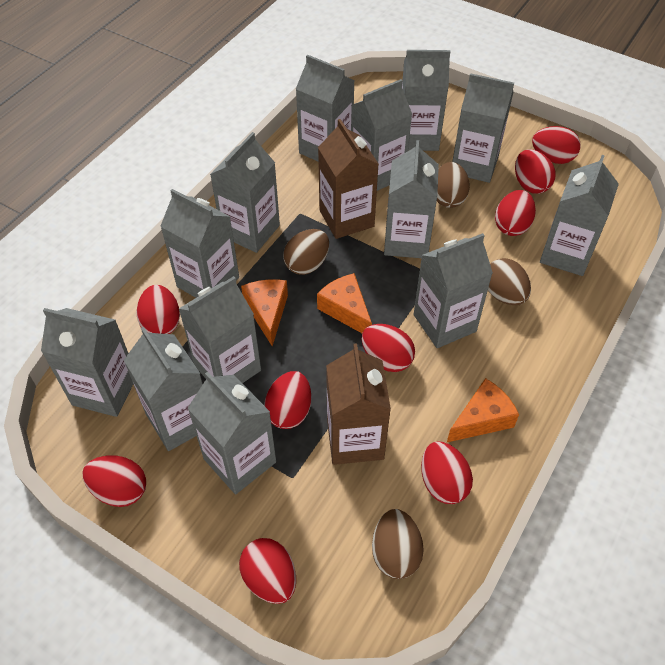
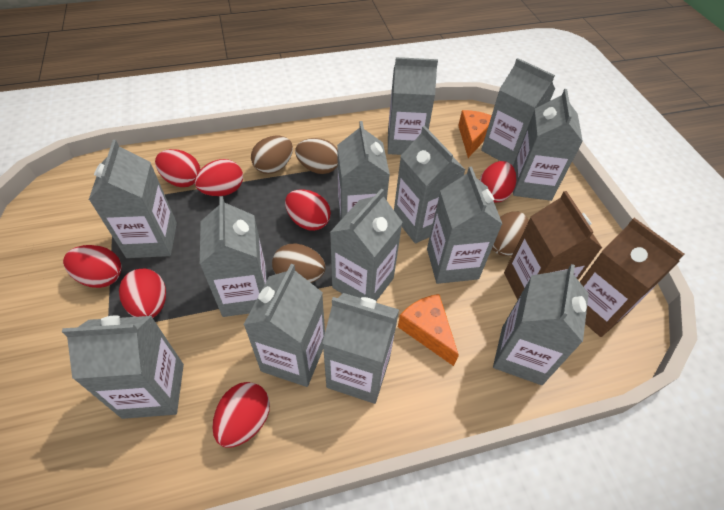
orange cheese: 3 -> 2
red egg: 9 -> 7

